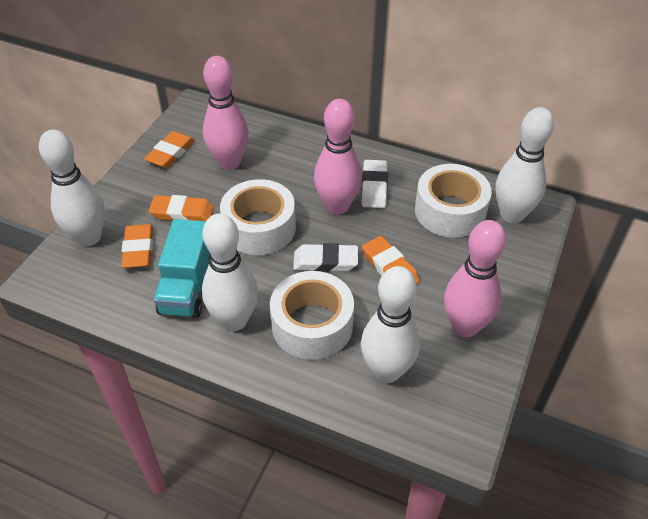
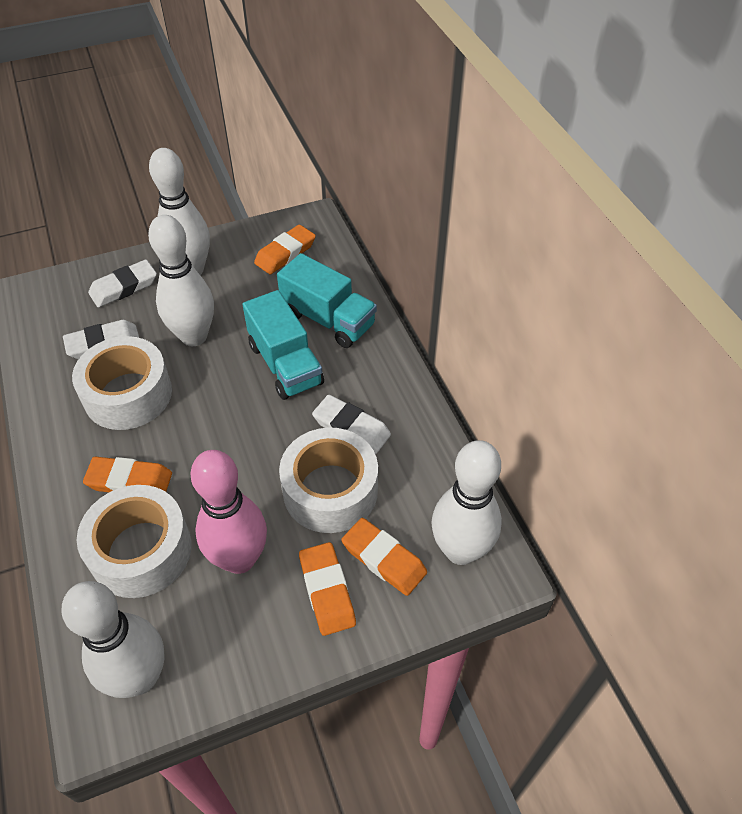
pink bowling pin: 3 -> 1
turquoise truck: 1 -> 2
white eraser: 2 -> 3

